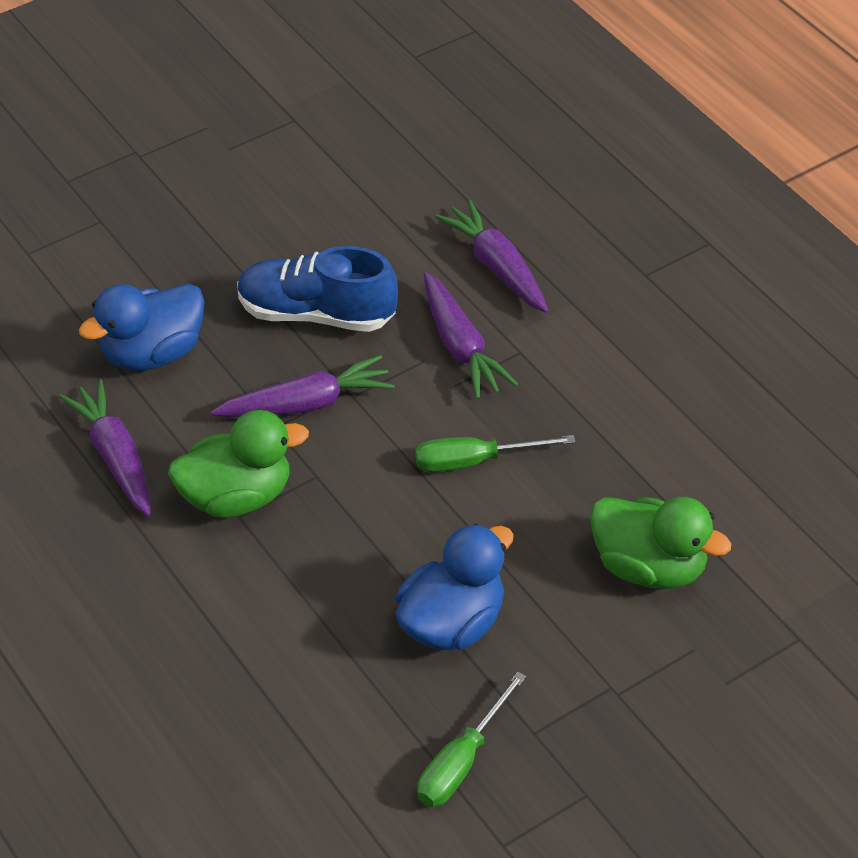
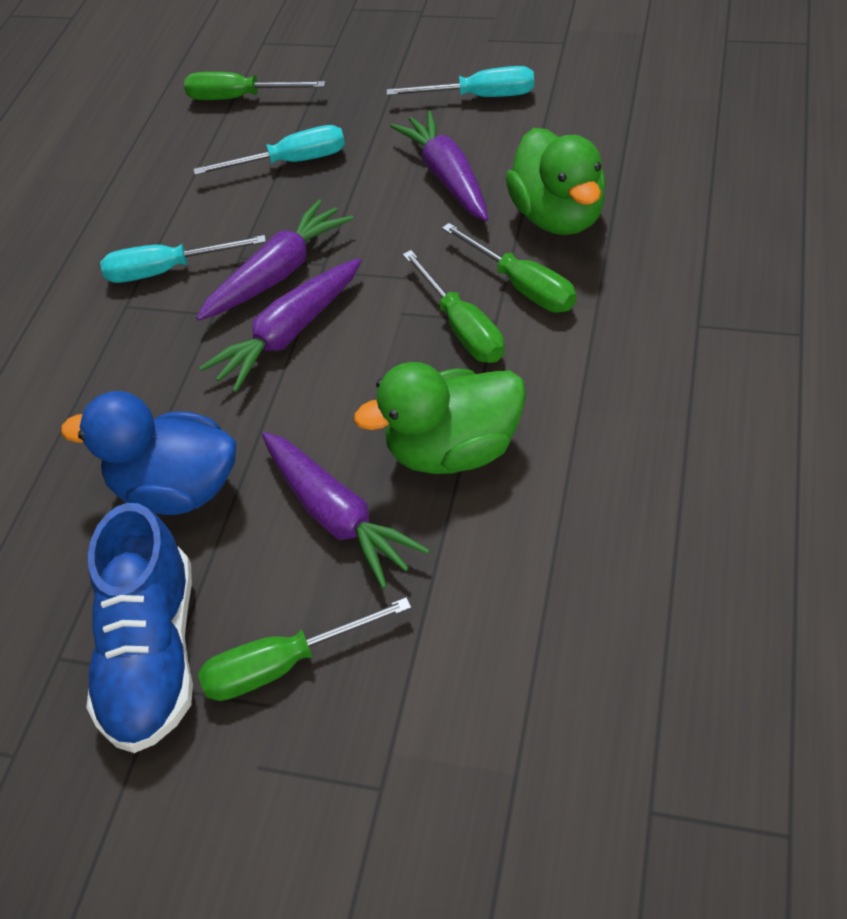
blue duck: 2 -> 1
green screwdriver: 2 -> 4
turquoise screwdriver: 0 -> 3

